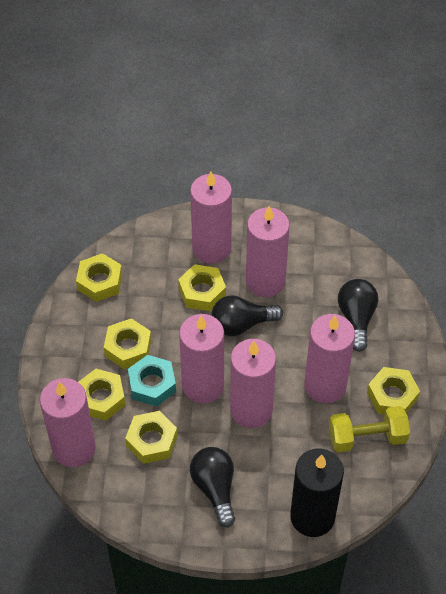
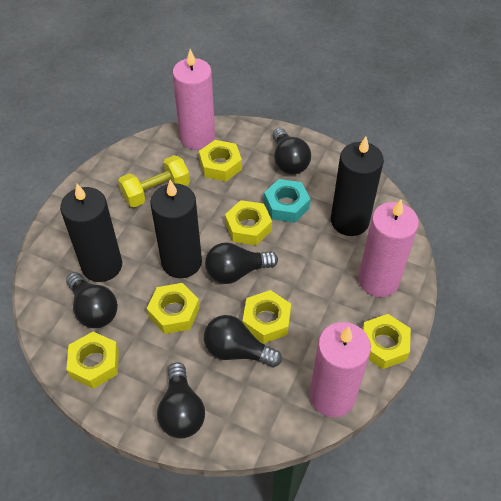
black candle: 1 -> 3
black light bulb: 3 -> 5
pink candle: 6 -> 3

